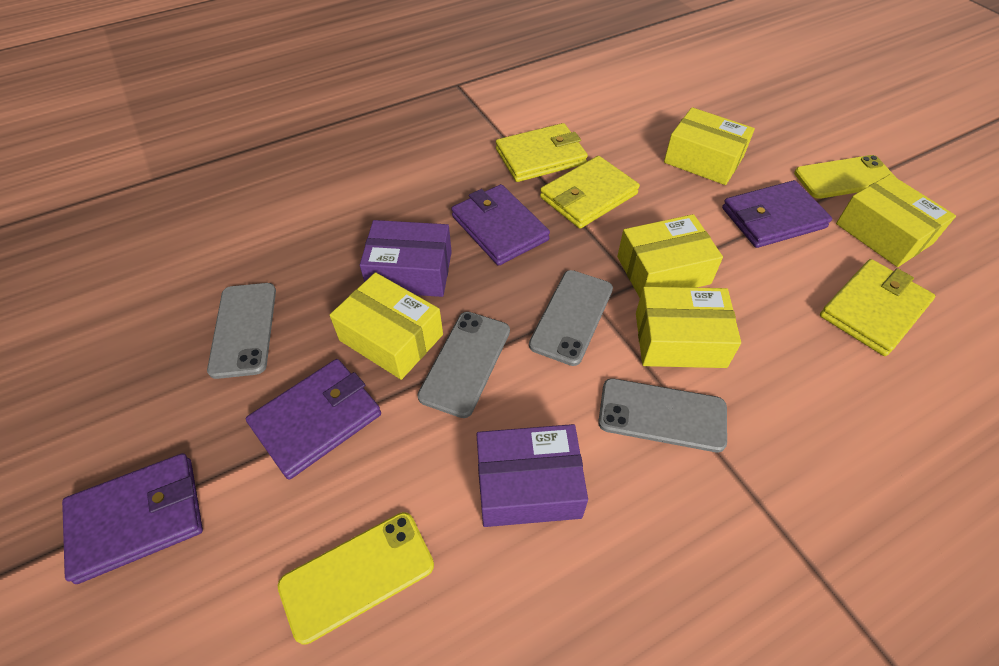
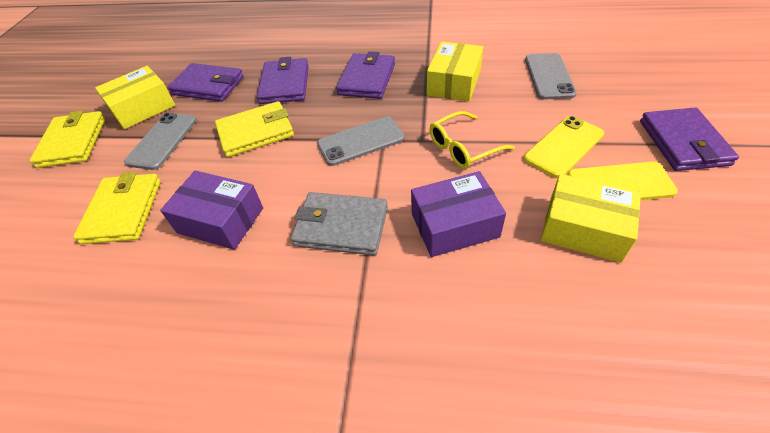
grey phone: 4 -> 3
grey wallet: 0 -> 1
yellow box: 5 -> 3
yellow glasses: 0 -> 1

